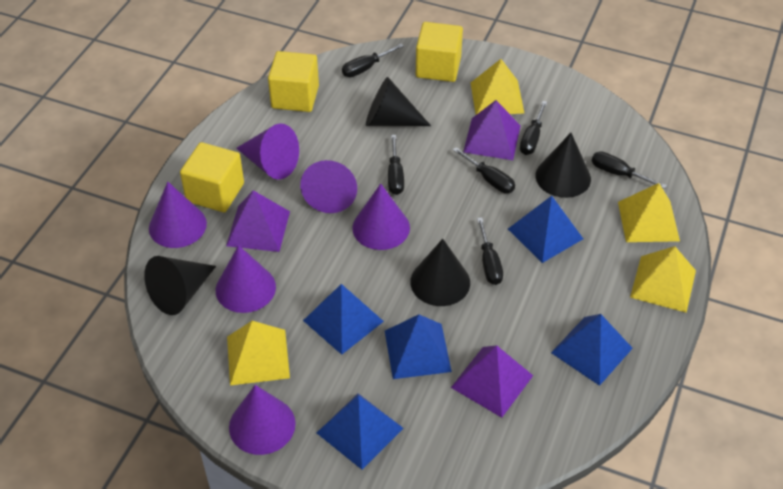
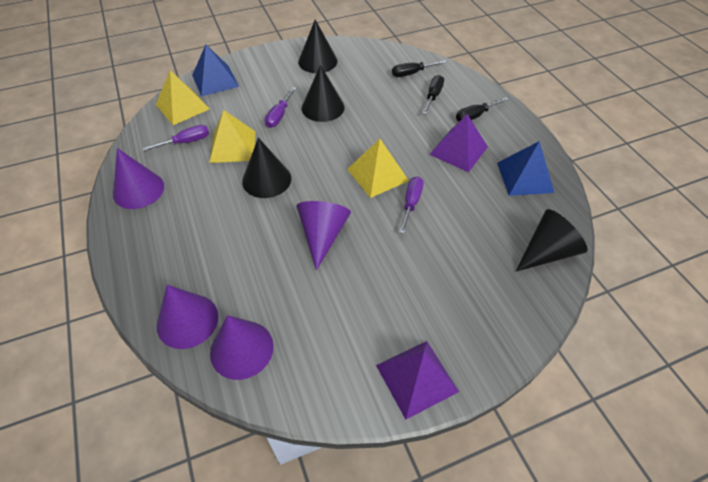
black screwdriver: 6 -> 3
blue pyramid: 5 -> 2
purple cone: 6 -> 4
purple pyramid: 3 -> 2
purple screwdriver: 0 -> 3
yellow cube: 3 -> 0
yellow pyramid: 4 -> 3

